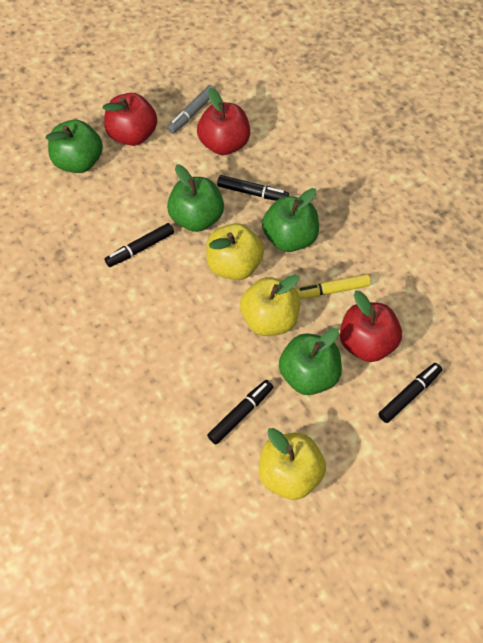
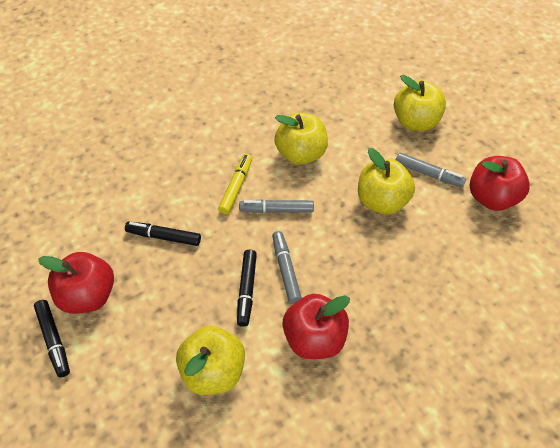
black marker: 4 -> 3
green apple: 4 -> 0
grey marker: 1 -> 3
yellow apple: 3 -> 4

